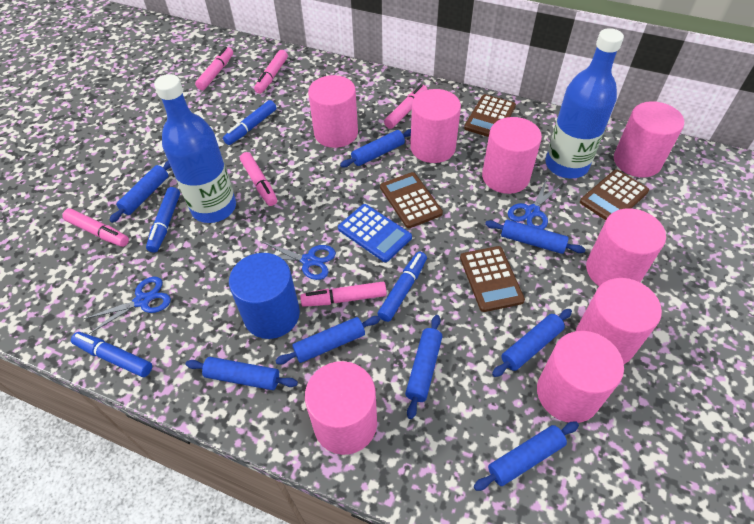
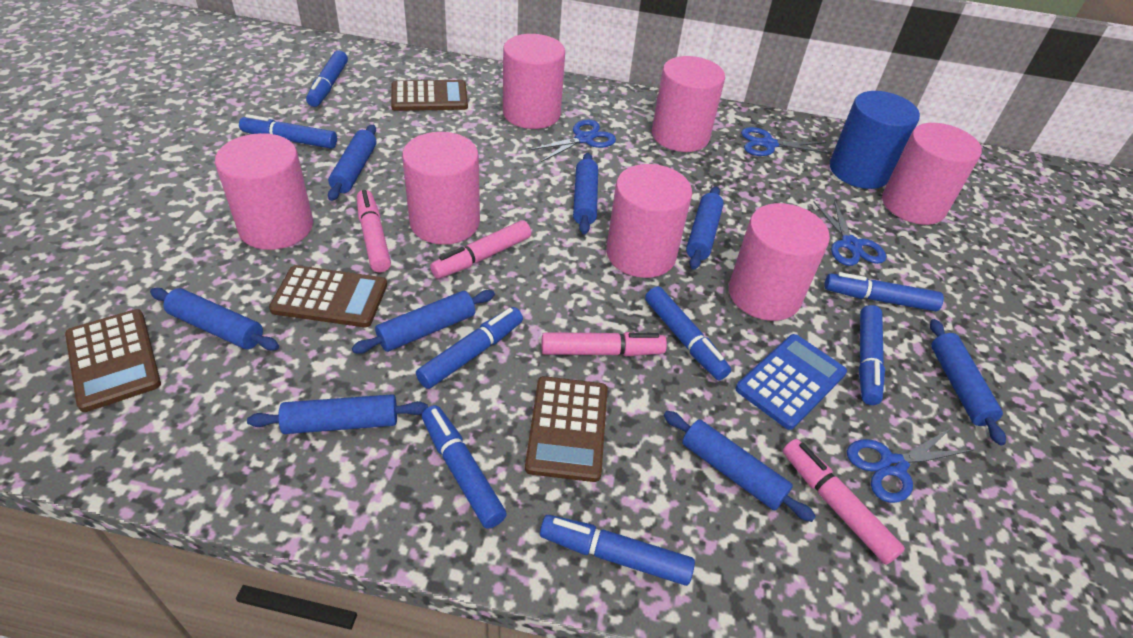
blue bottle: 2 -> 0
blue marker: 4 -> 8
blue scissors: 3 -> 4
pink cylinder: 8 -> 7
pink marker: 6 -> 4

